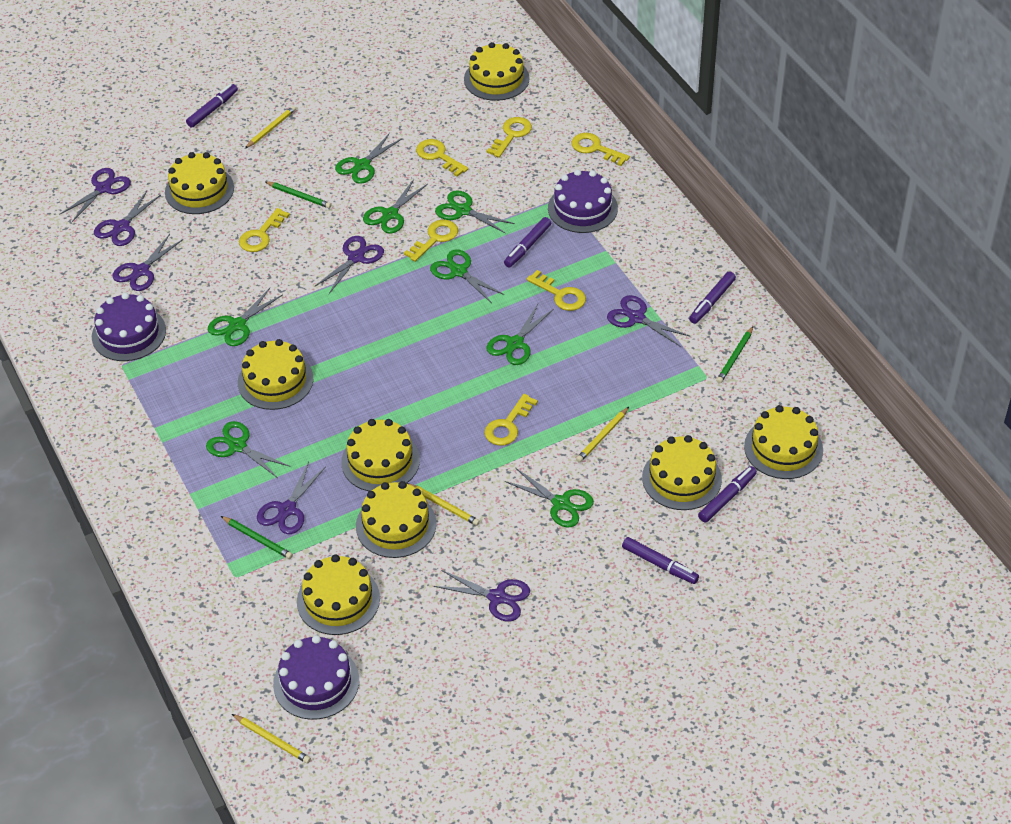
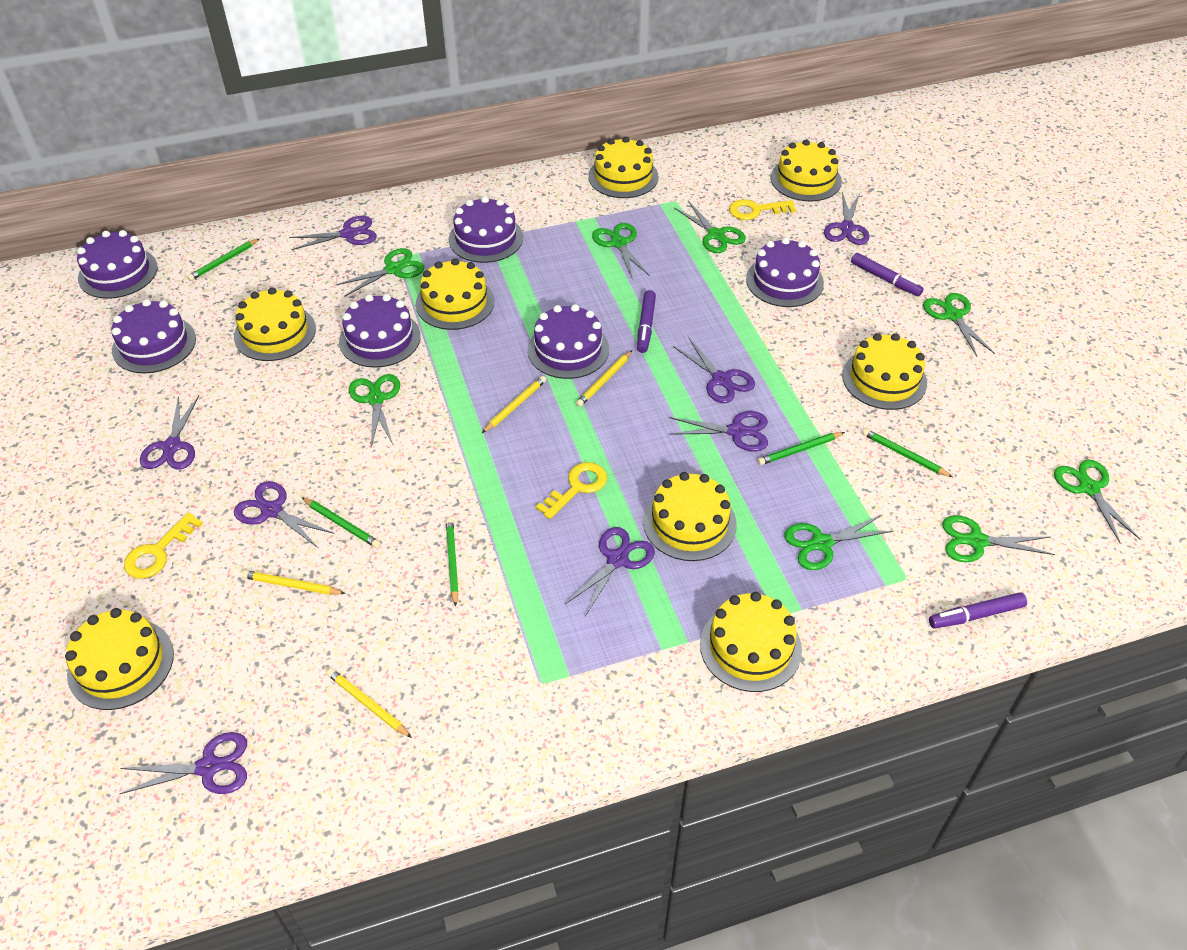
green pencil: 3 -> 5
purple cake: 3 -> 6
purple marker: 5 -> 3
purple scissors: 7 -> 8
yellow key: 7 -> 3

